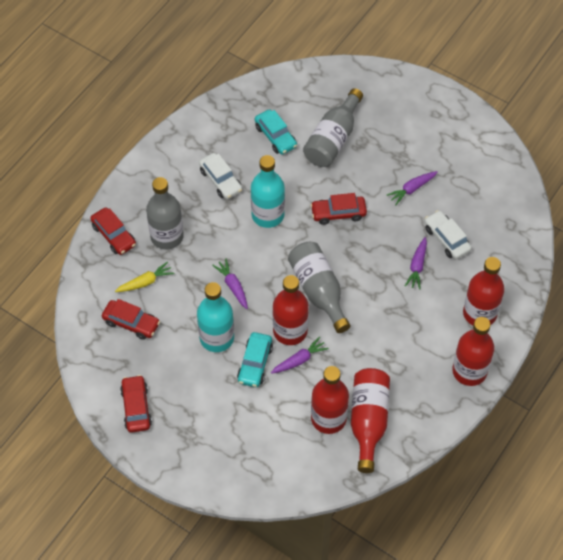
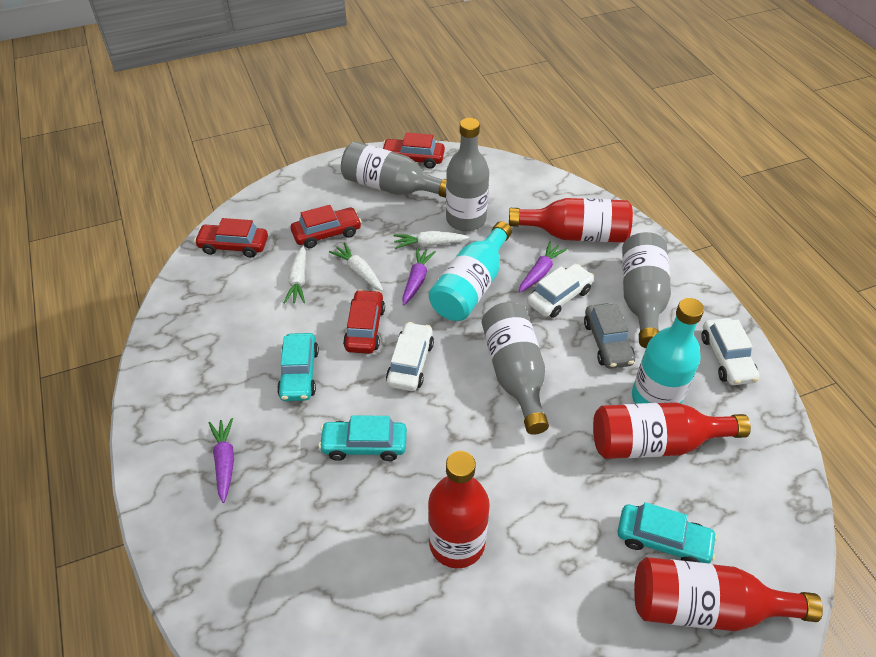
grey bottle: 3 -> 4
grey car: 0 -> 1
purple carrot: 4 -> 3
red bottle: 5 -> 4
turquoise car: 2 -> 3
white car: 2 -> 3
white carrot: 0 -> 3
yellow carrot: 1 -> 0

